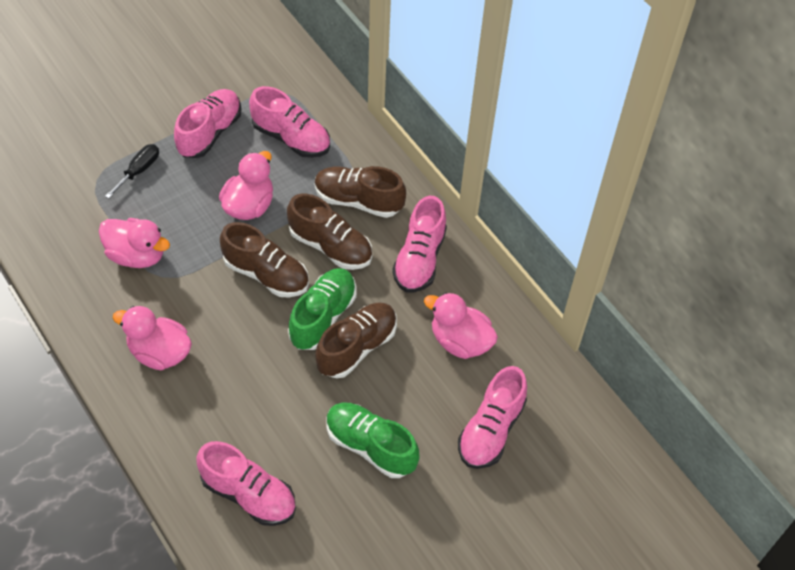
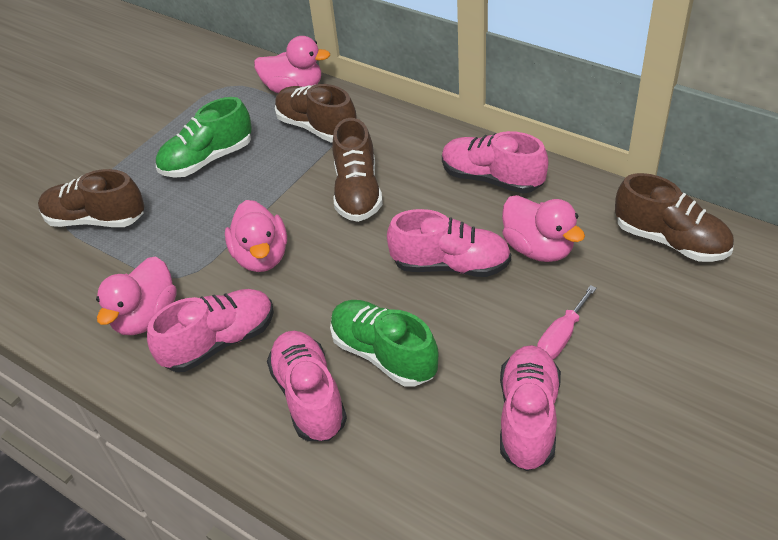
black screwdriver: 1 -> 0
pink screwdriver: 0 -> 1

